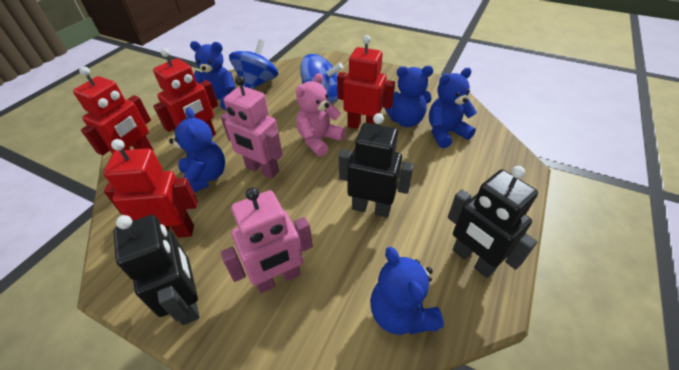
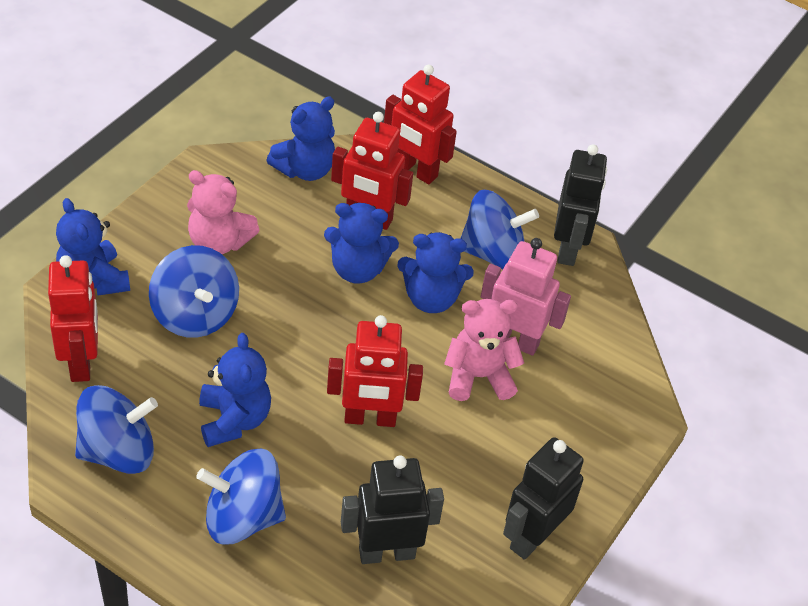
blue spinning top: 2 -> 4
pink robot: 2 -> 1
pink teddy bear: 1 -> 2

